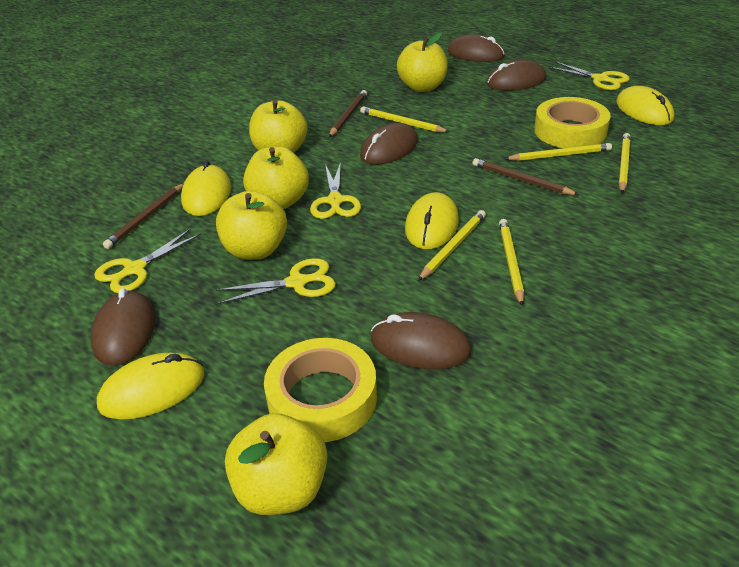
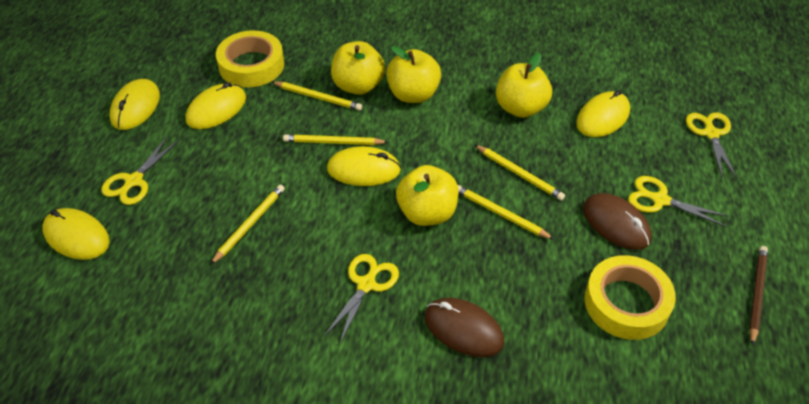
brown mouse: 5 -> 2
brown pencil: 3 -> 1
yellow apple: 5 -> 4
yellow mouse: 4 -> 5

